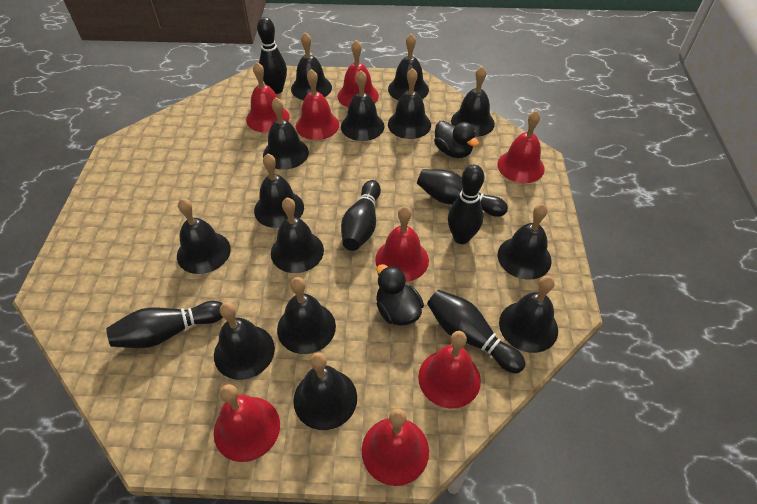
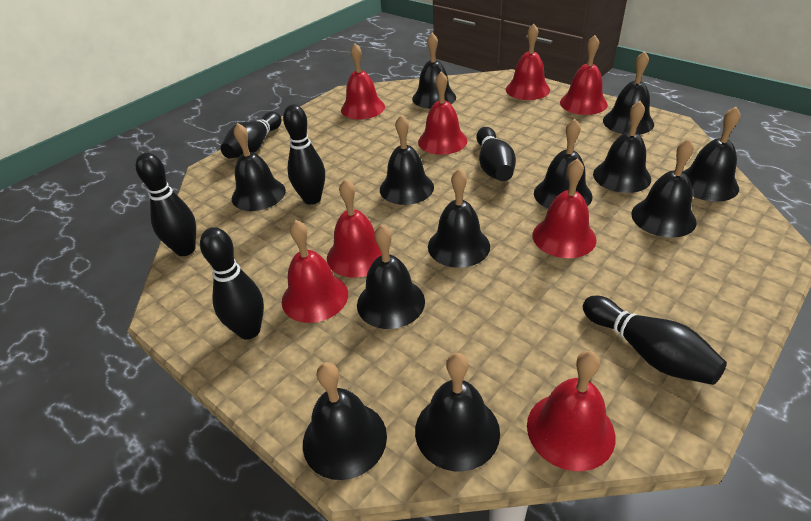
black bell: 14 -> 12
black duck: 2 -> 0

